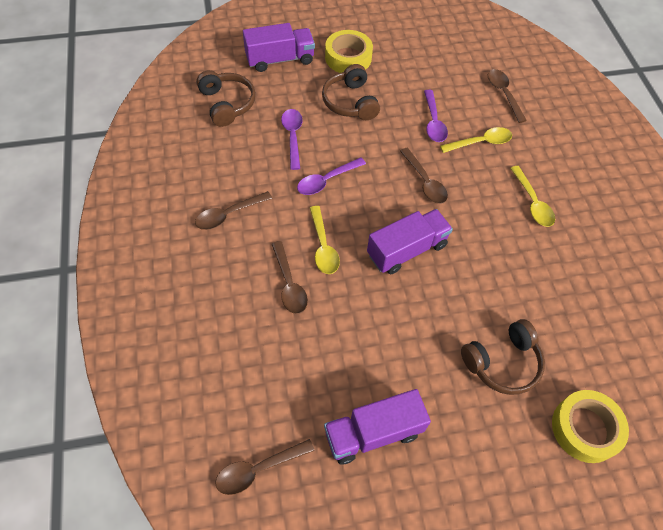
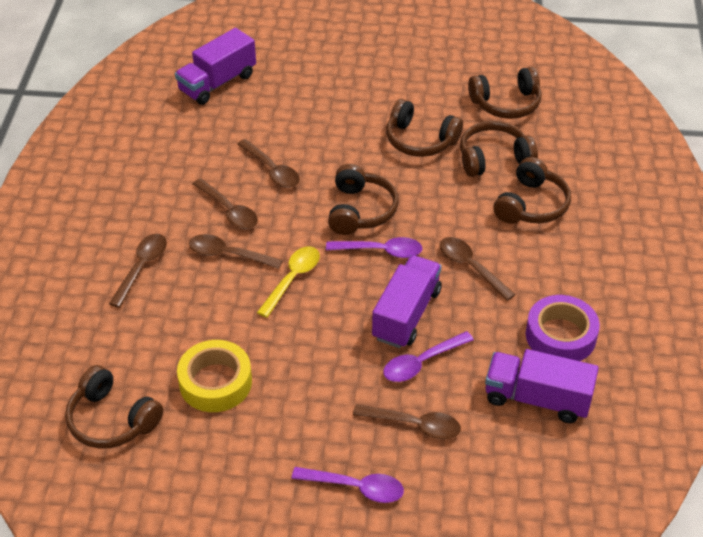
brown headphones: 3 -> 6
brown spoon: 5 -> 6
purple tape: 0 -> 1
yellow spoon: 3 -> 1
yellow tape: 2 -> 1

